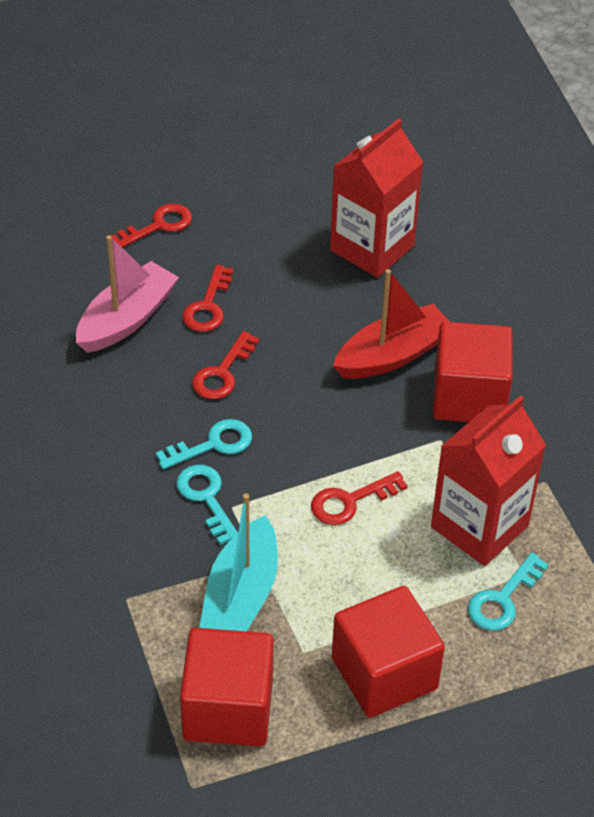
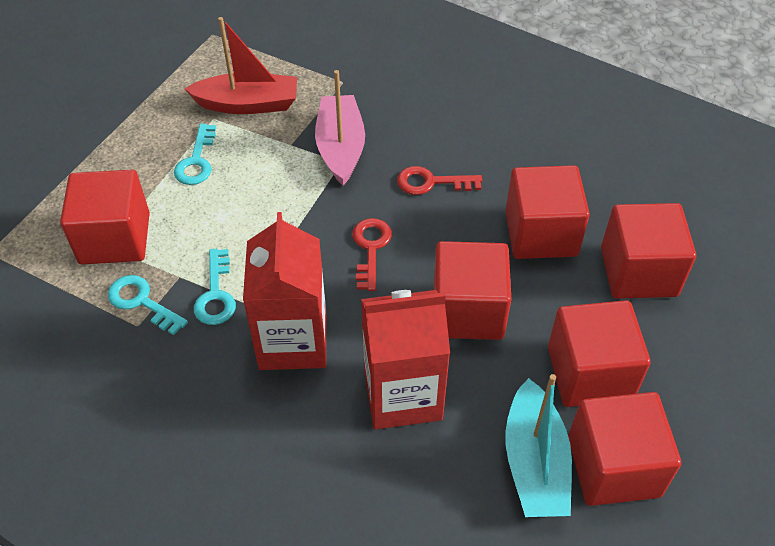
red cube: 3 -> 6
red key: 4 -> 2

